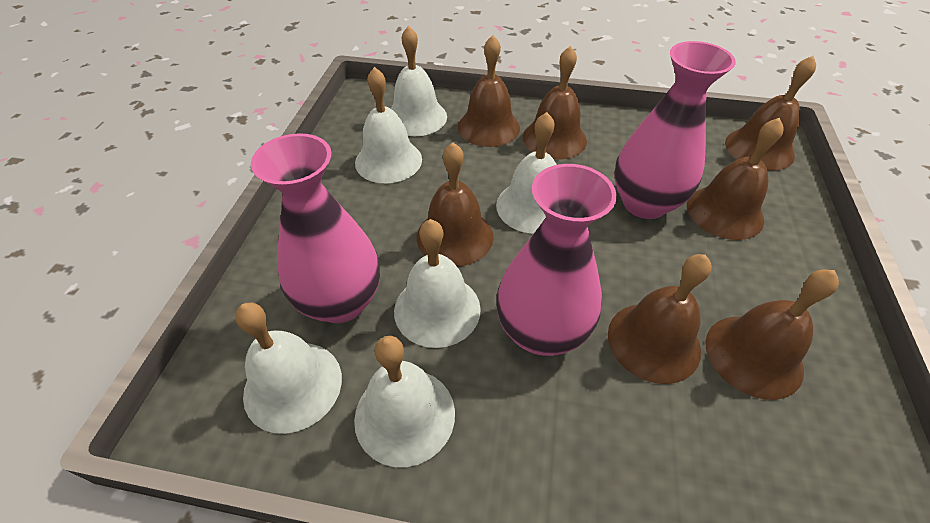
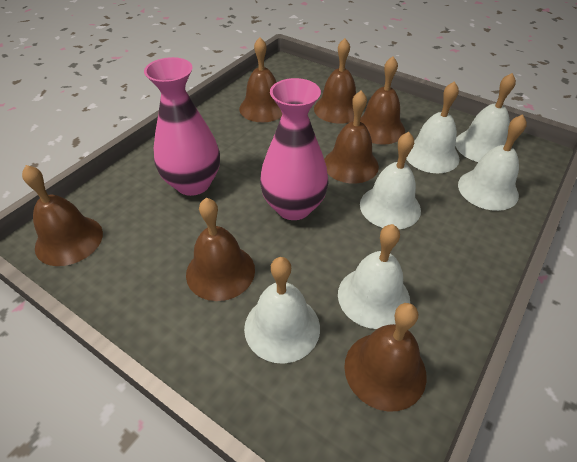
pink vase: 3 -> 2

